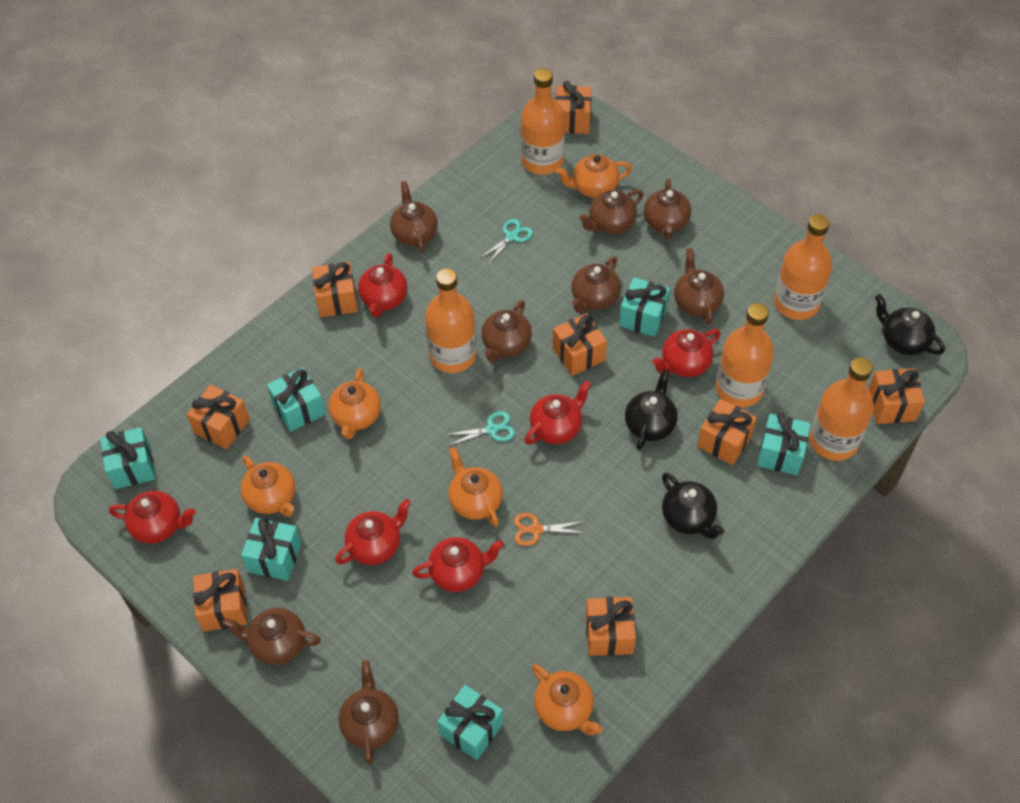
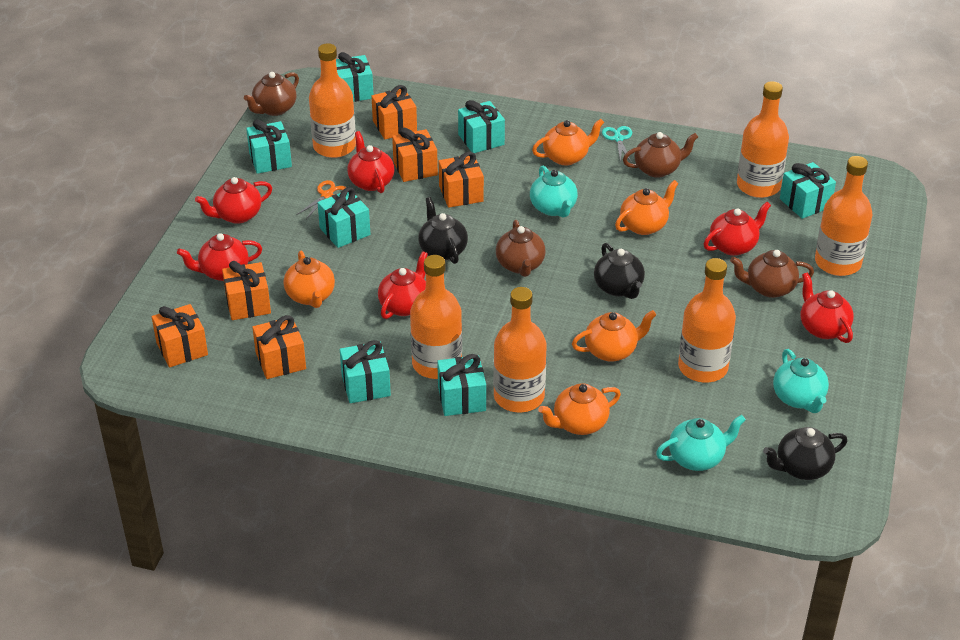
brown teapot: 8 -> 4
orange bottle: 5 -> 6
orange gift: 8 -> 6
turquoise gift: 6 -> 7
turquoise scissors: 2 -> 1
turquoise teapot: 0 -> 3

